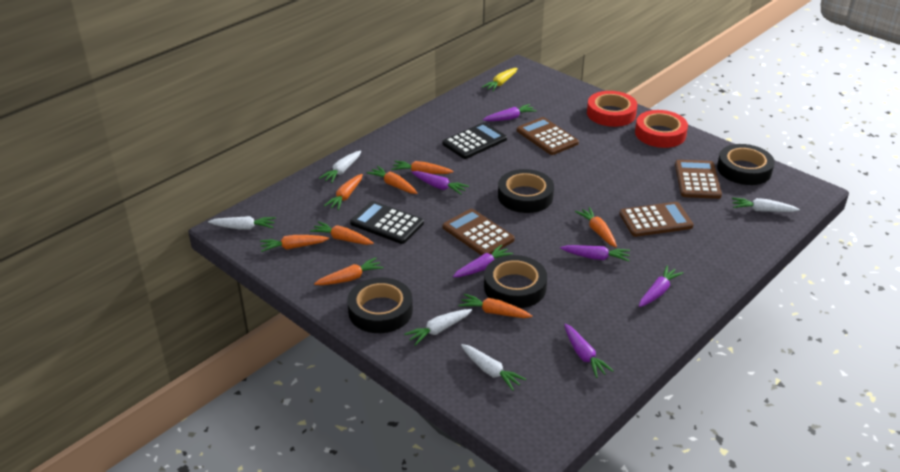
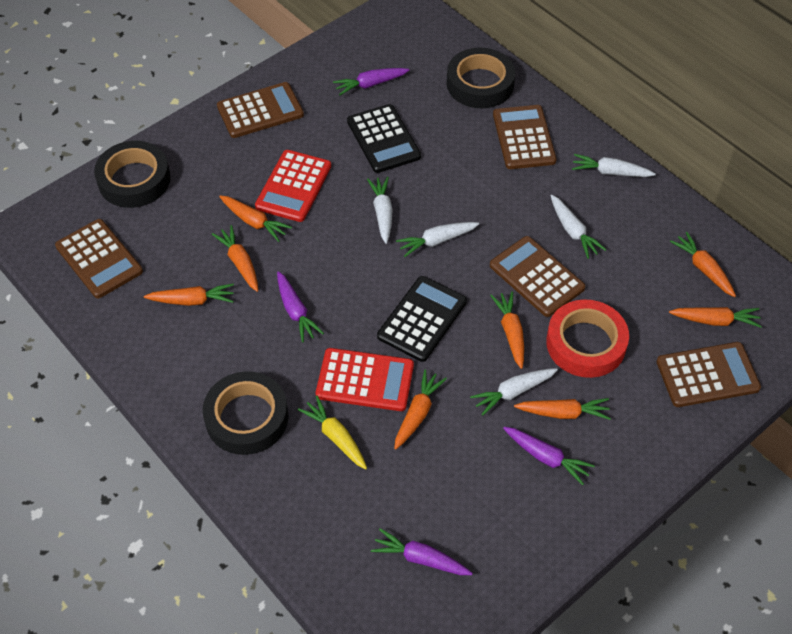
black tape: 4 -> 3
brown calculator: 4 -> 5
purple carrot: 6 -> 4
red calculator: 0 -> 2
red tape: 2 -> 1

